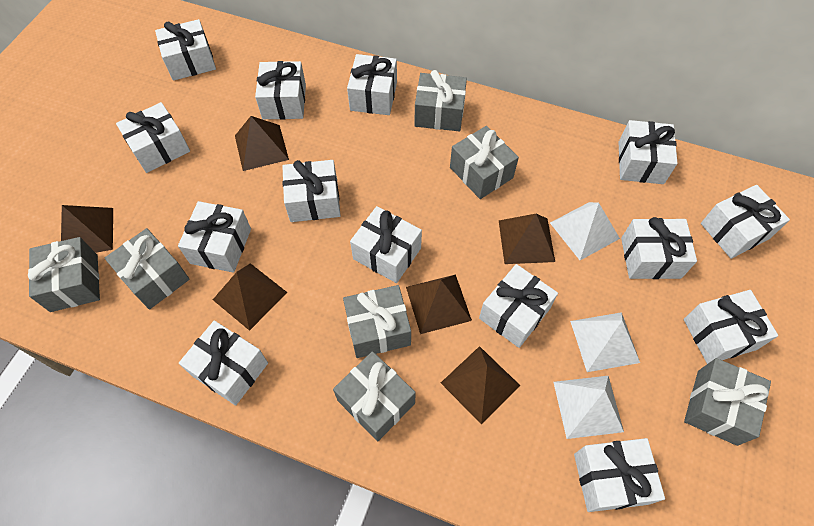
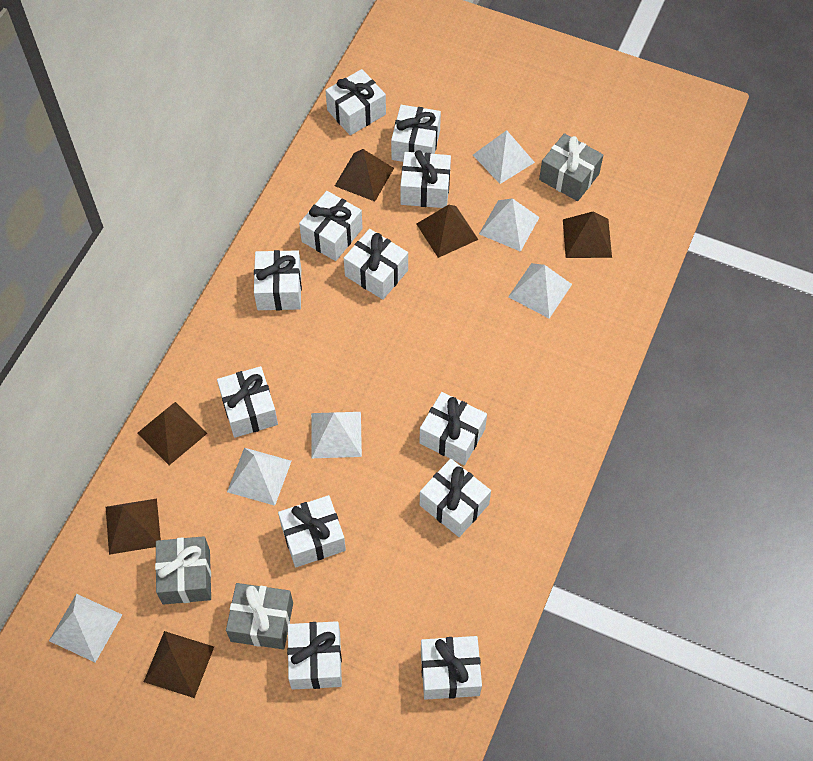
grey gift: 7 -> 3
white gift: 14 -> 12
white pyramid: 3 -> 6

